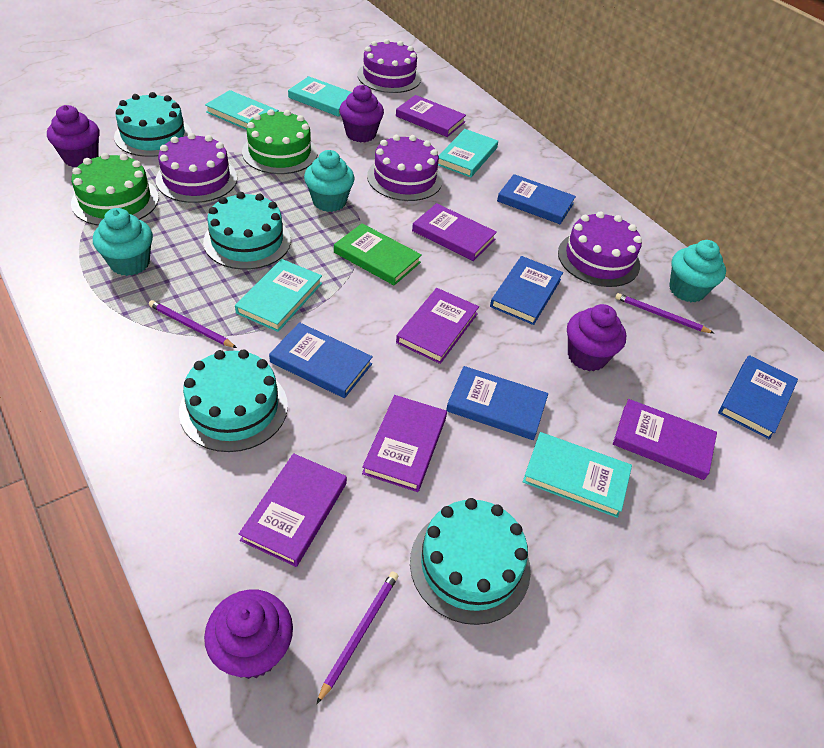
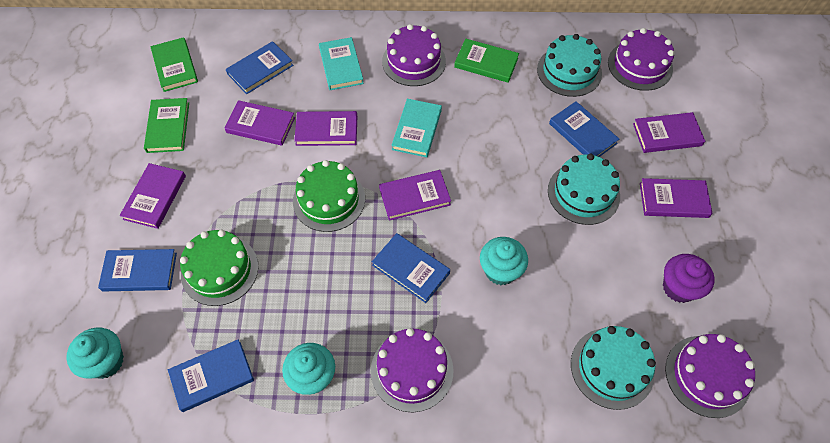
green book: 1 -> 3
purple cupcake: 4 -> 1
purple pencil: 3 -> 0
turquoise book: 5 -> 2
turquoise cake: 4 -> 3

